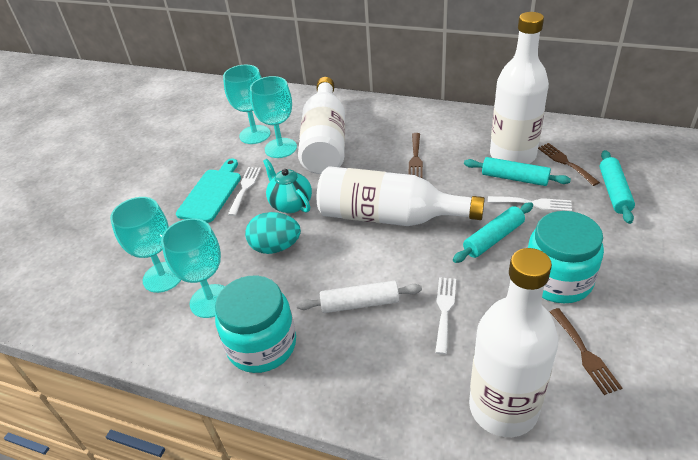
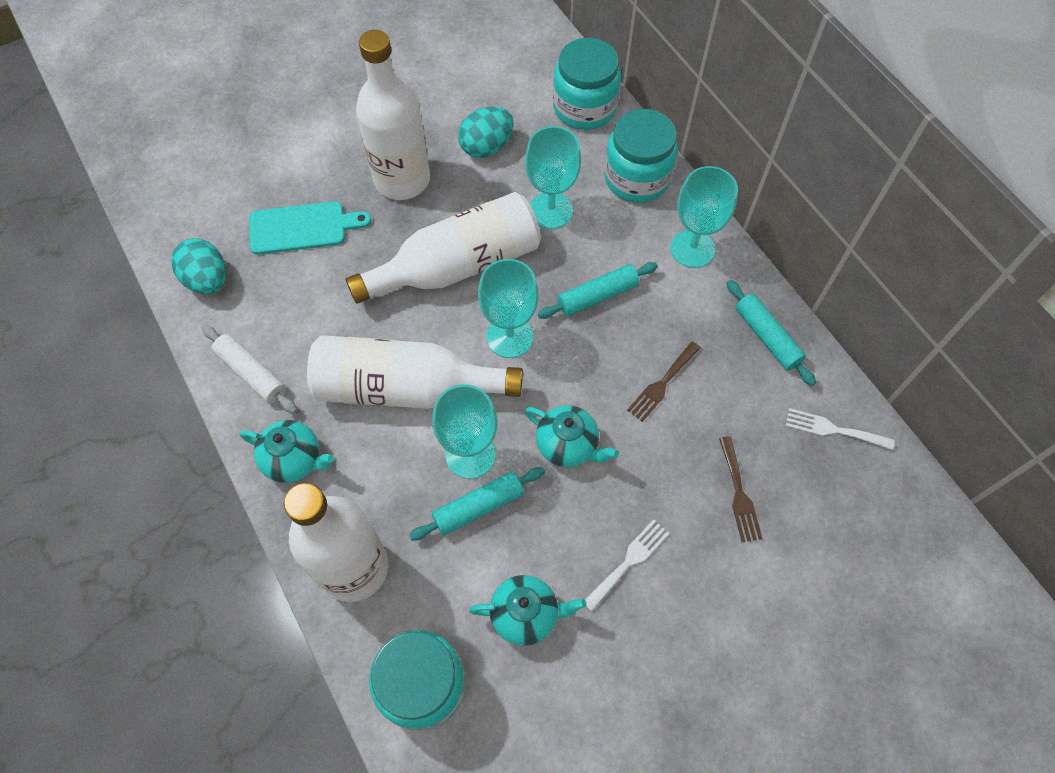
brown fork: 3 -> 2
turquoise egg: 1 -> 2
turquoise jar: 2 -> 3
turquoise teapot: 1 -> 3
white fork: 3 -> 2

